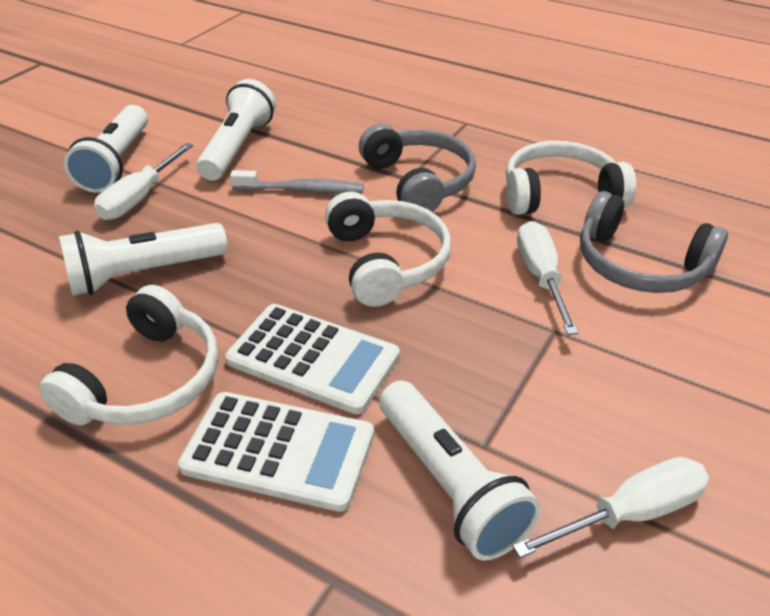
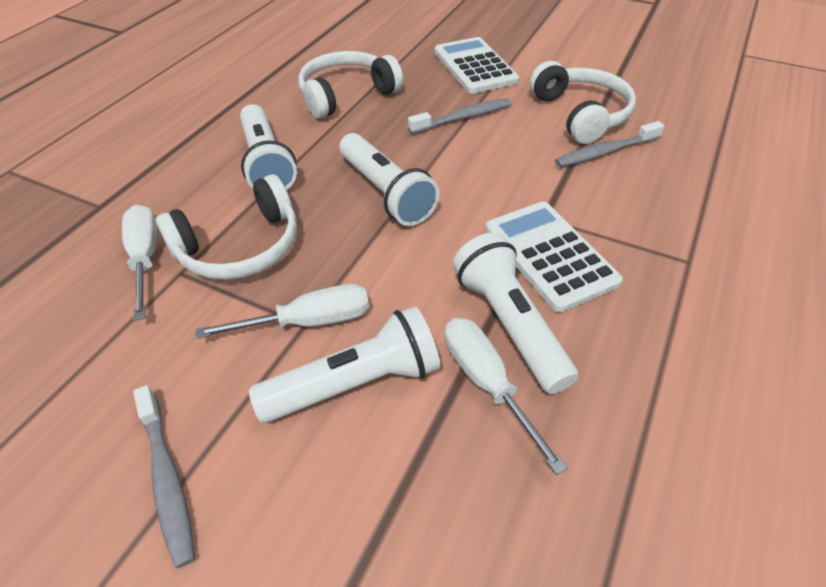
grey headphones: 2 -> 0
grey toothbrush: 1 -> 3

